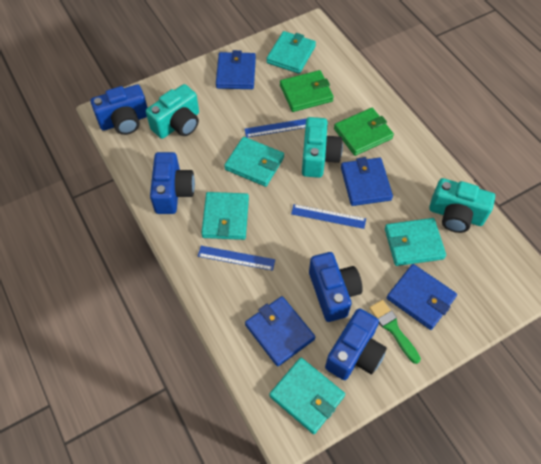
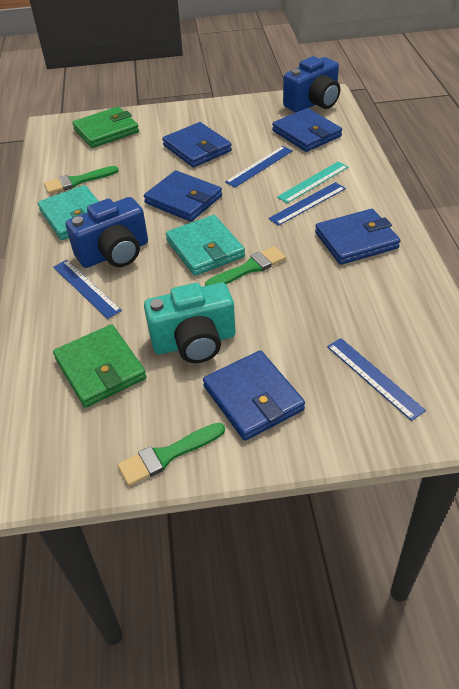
blue camera: 4 -> 2
blue ruler: 3 -> 4
blue wallet: 4 -> 5
green brush: 1 -> 3
turquoise camera: 3 -> 1
turquoise ruler: 0 -> 1
turquoise wallet: 5 -> 2

